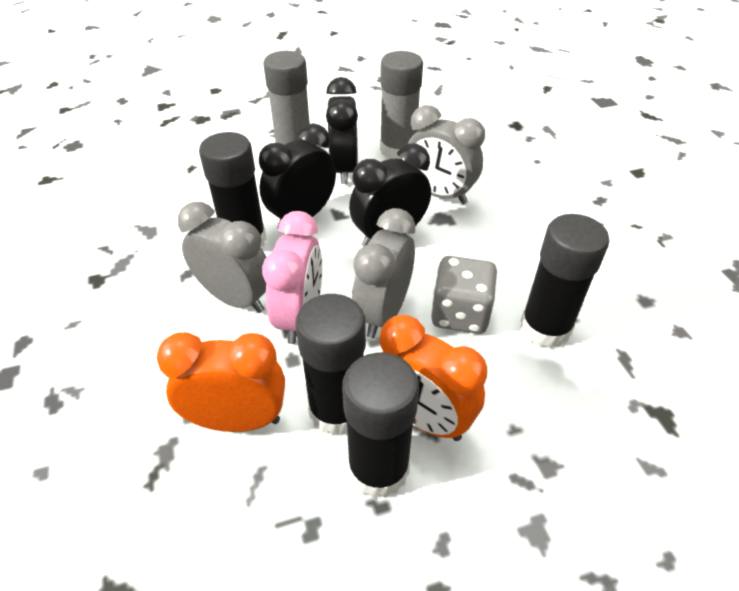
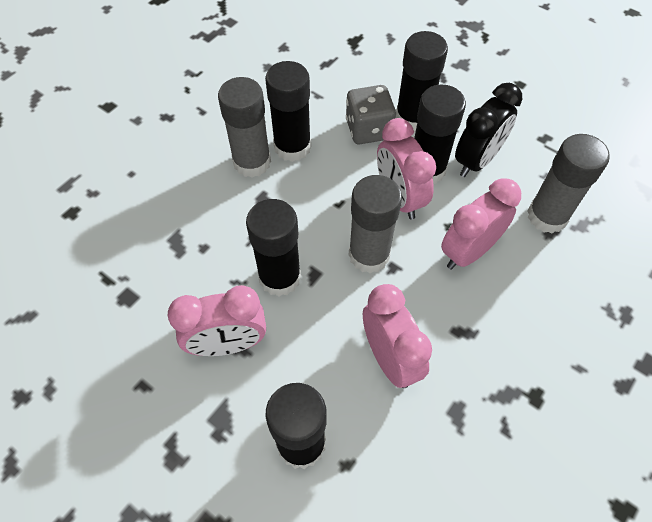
black clock: 3 -> 1
black glue stick: 4 -> 5
grey clock: 3 -> 0
grey glue stick: 2 -> 3
orange clock: 2 -> 0
pink clock: 1 -> 4

